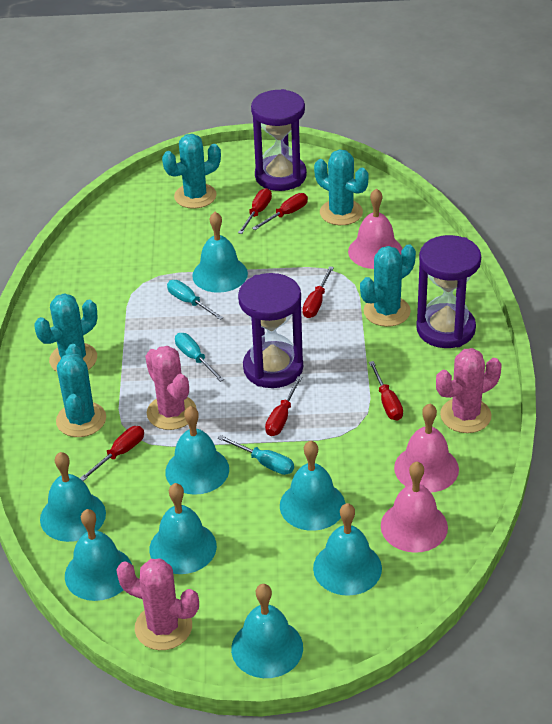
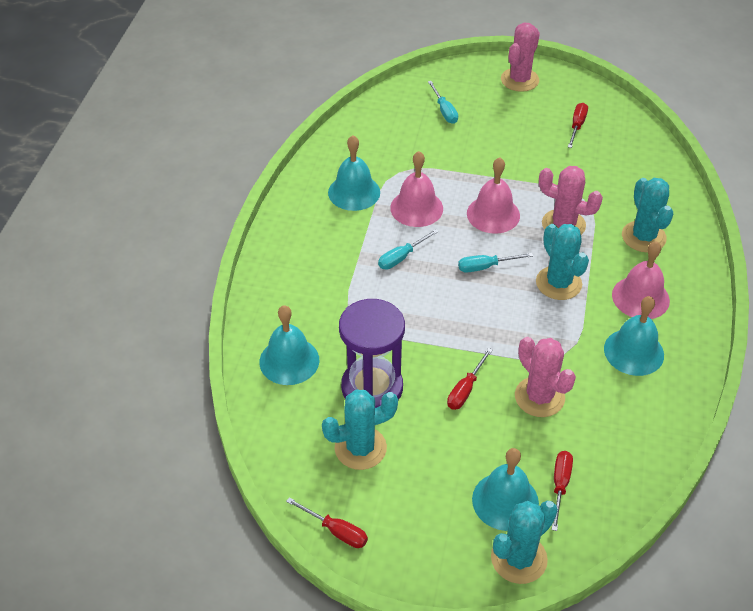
purple hourglass: 3 -> 1
red screwdriver: 6 -> 4
turquoise bell: 8 -> 4
turquoise cactus: 5 -> 4

